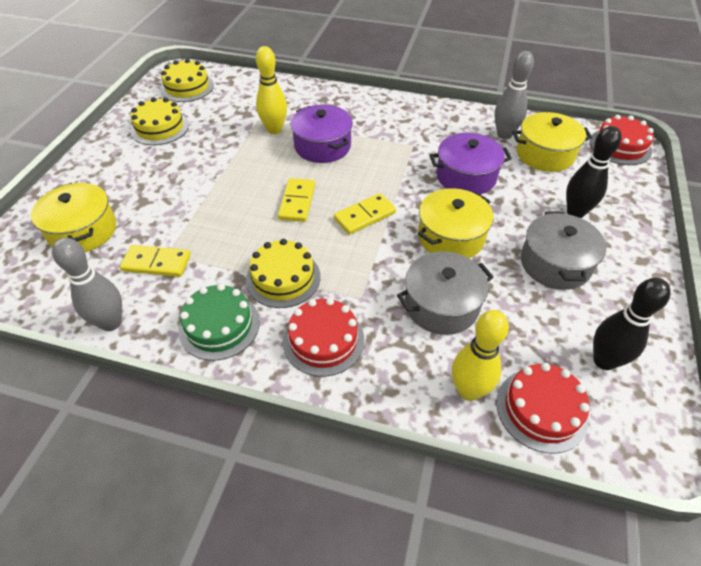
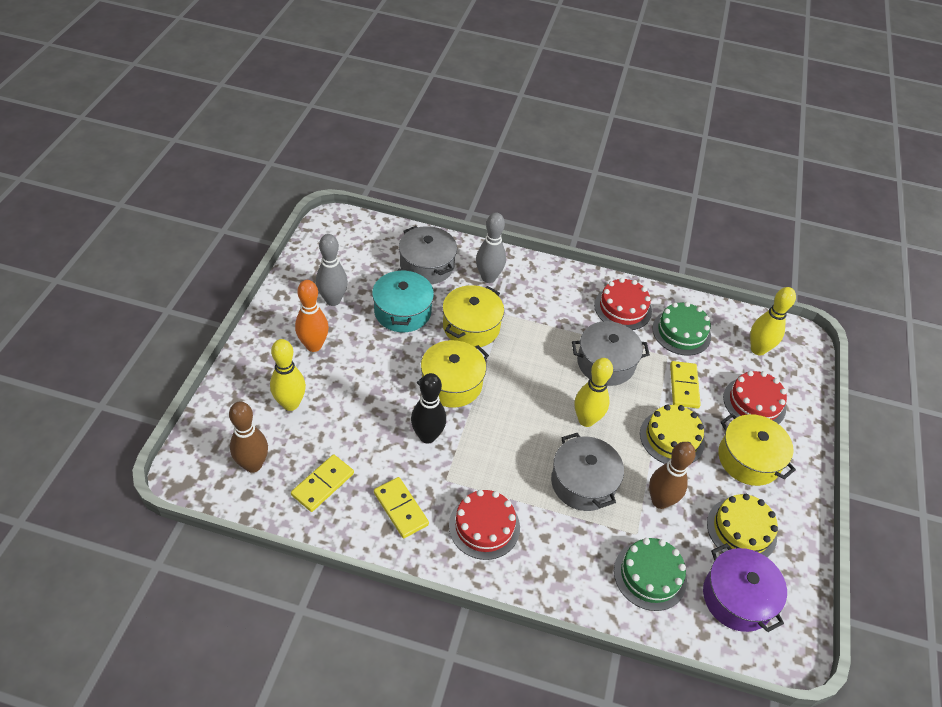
black bowling pin: 2 -> 1
brown bowling pin: 0 -> 2
green cake: 1 -> 2
grey pot: 2 -> 3
orange bowling pin: 0 -> 1
purple pot: 2 -> 1
turquoise pot: 0 -> 1
yellow bowling pin: 2 -> 3
yellow cake: 3 -> 2

